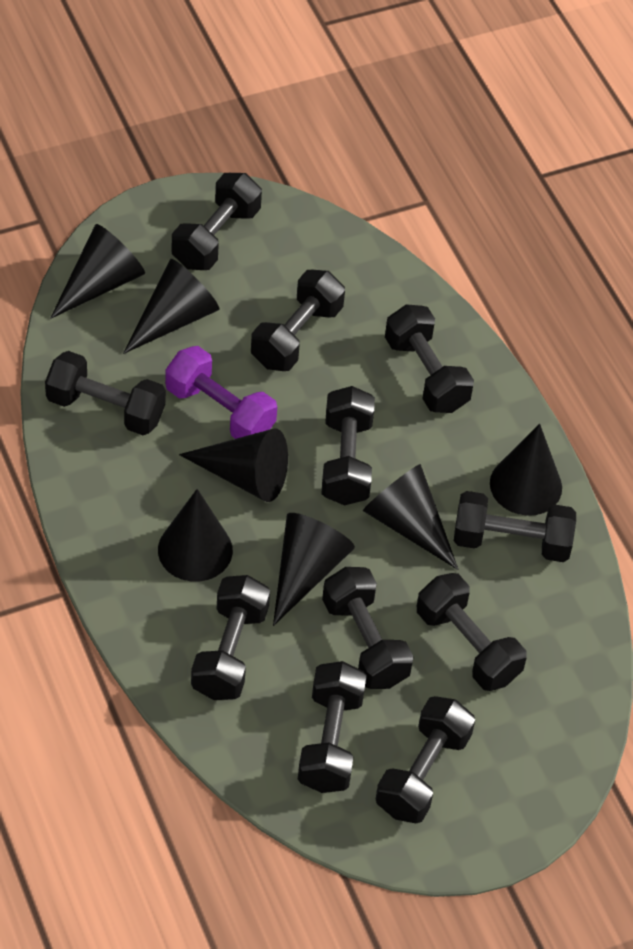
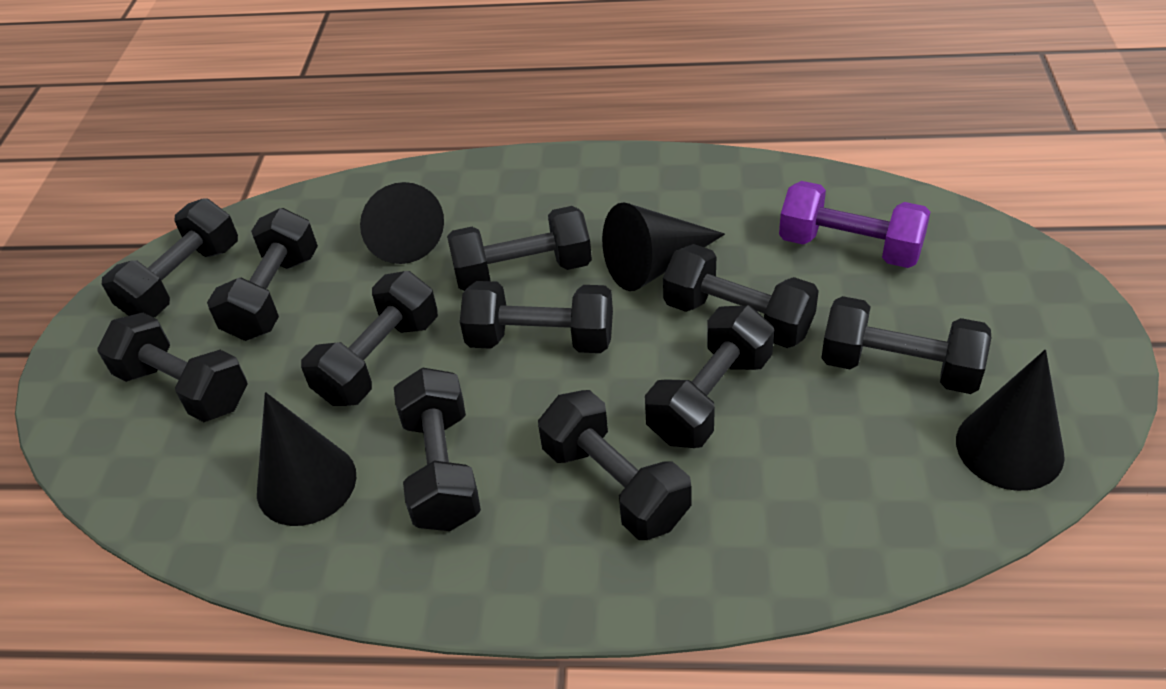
black cone: 7 -> 4

